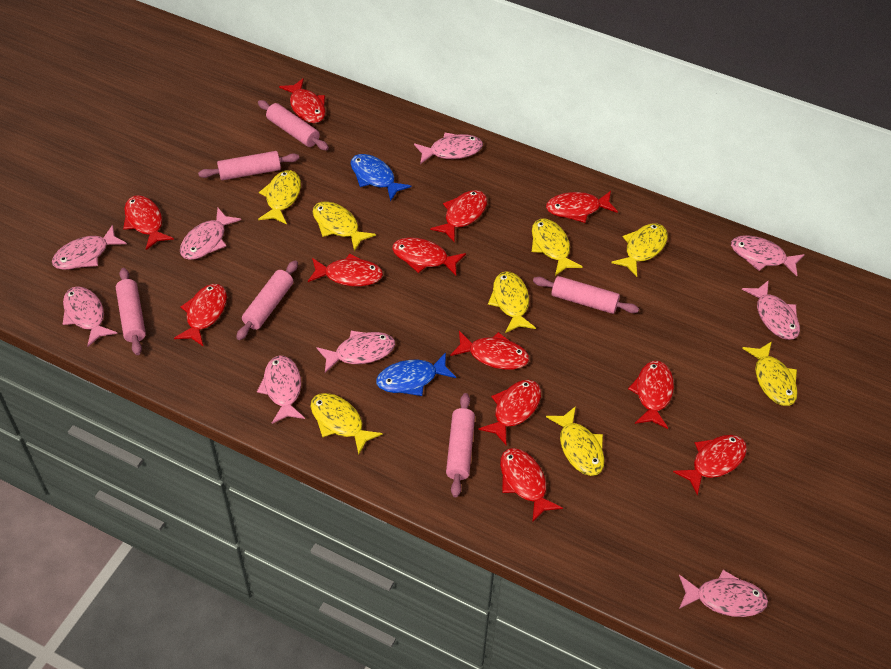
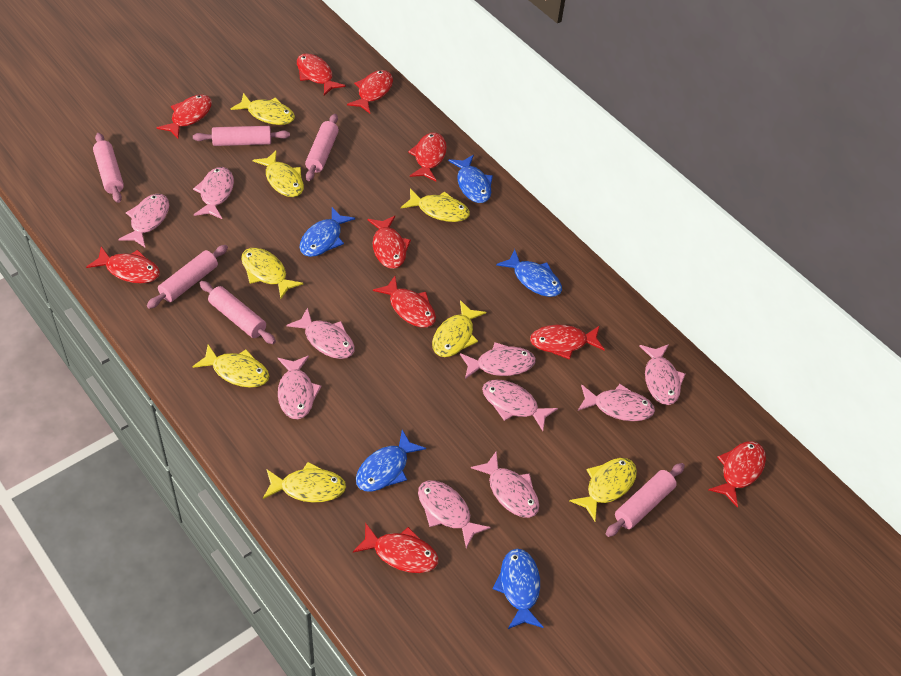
blue fish: 2 -> 5
pink fish: 9 -> 10
red fish: 12 -> 10

